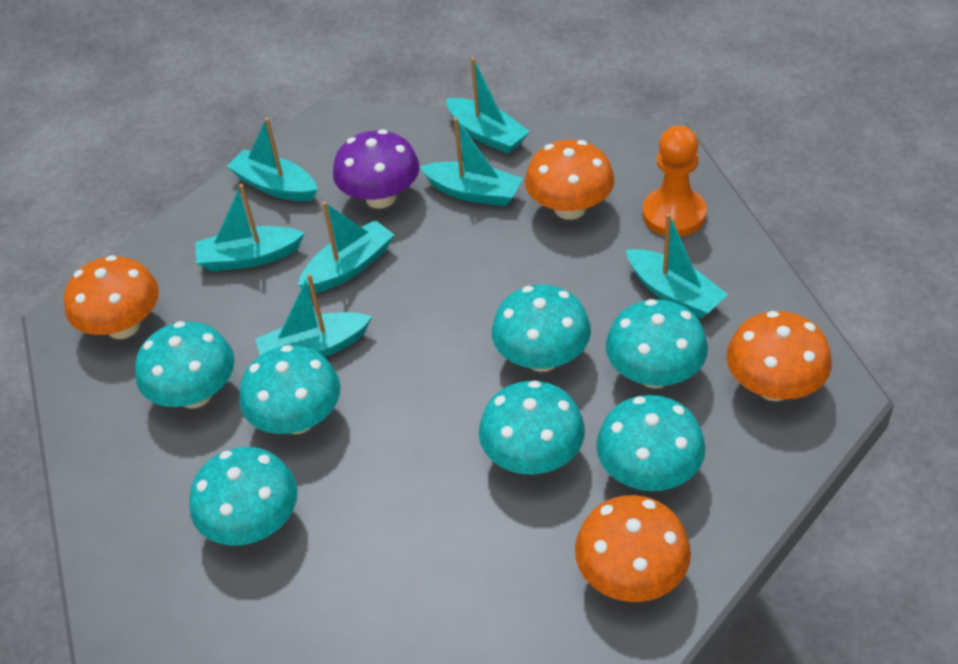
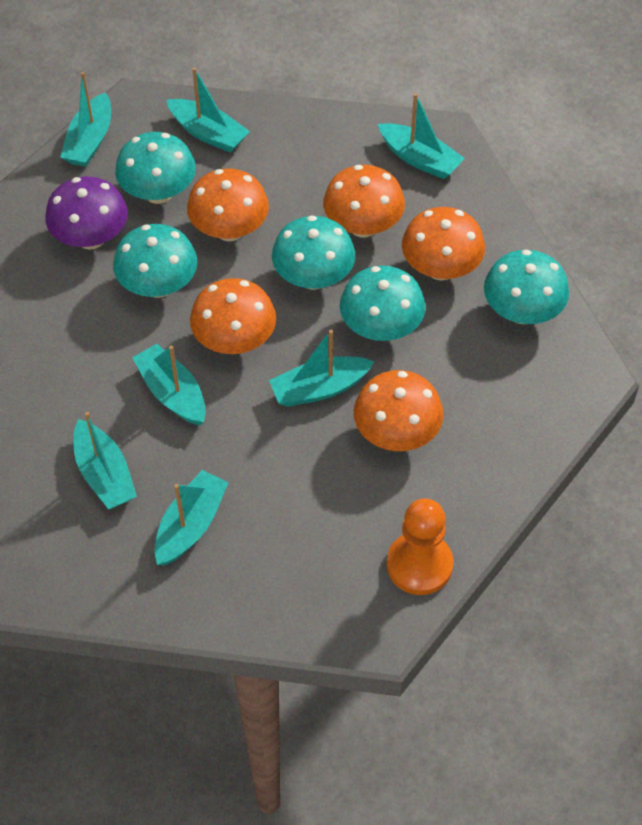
orange mushroom: 4 -> 5
turquoise mushroom: 7 -> 5

